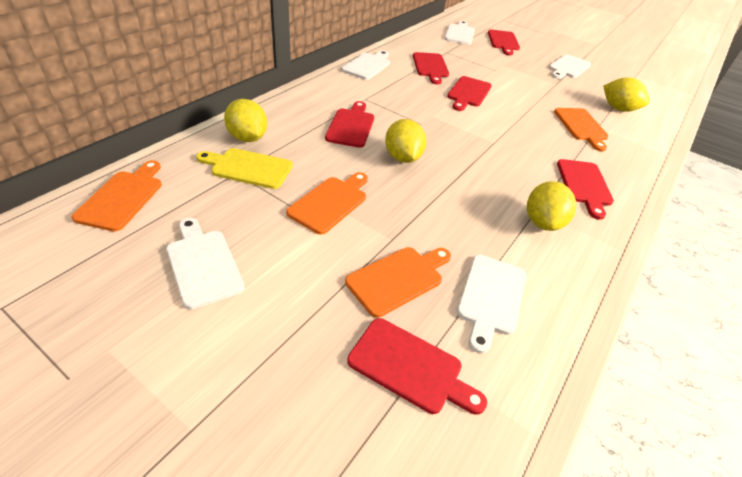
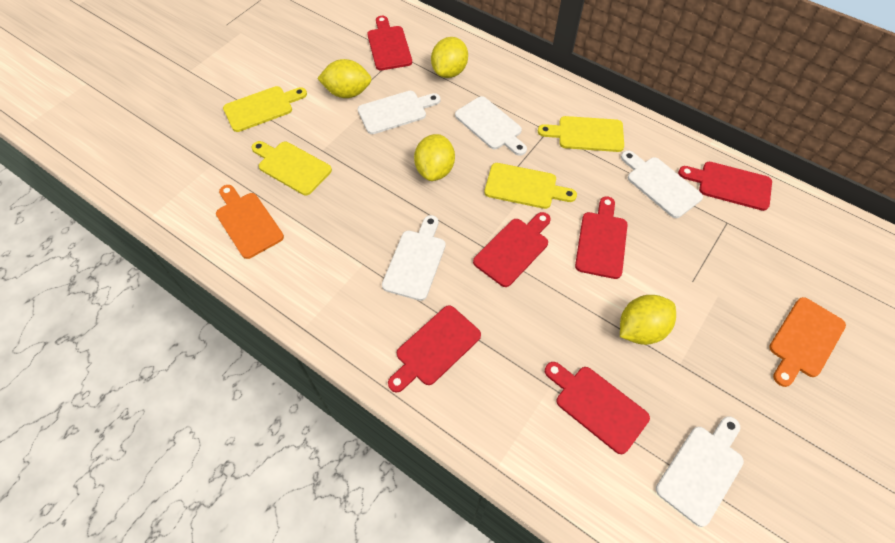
orange cutting board: 4 -> 2
yellow cutting board: 1 -> 4

